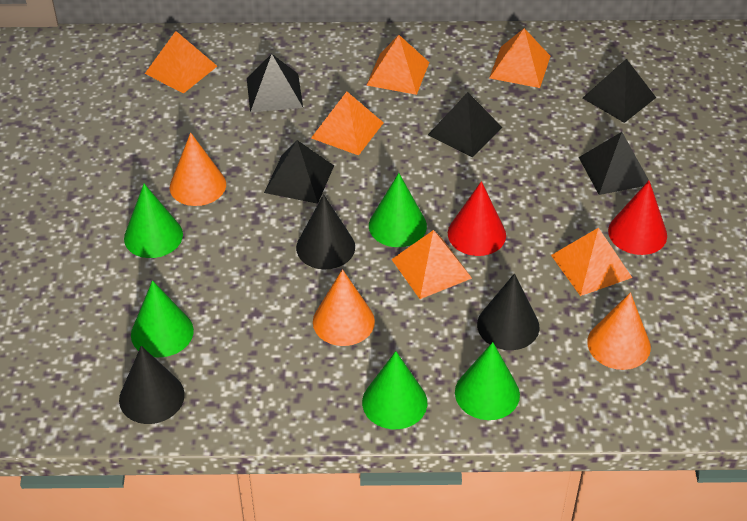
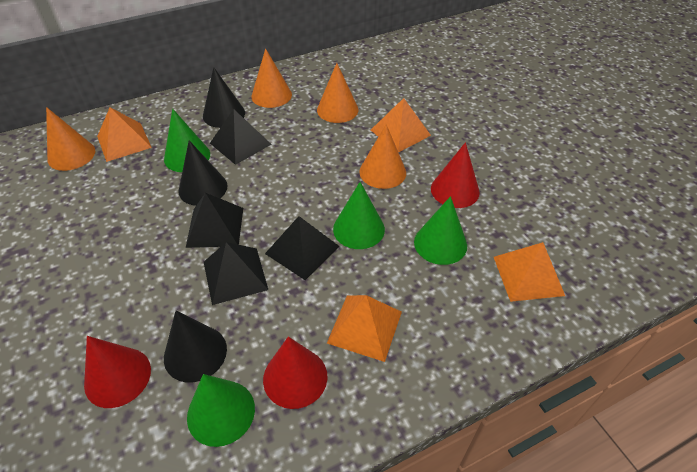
black pyramid: 5 -> 4
green cone: 5 -> 4
orange cone: 3 -> 4
orange pyramid: 6 -> 4
red cone: 2 -> 3

